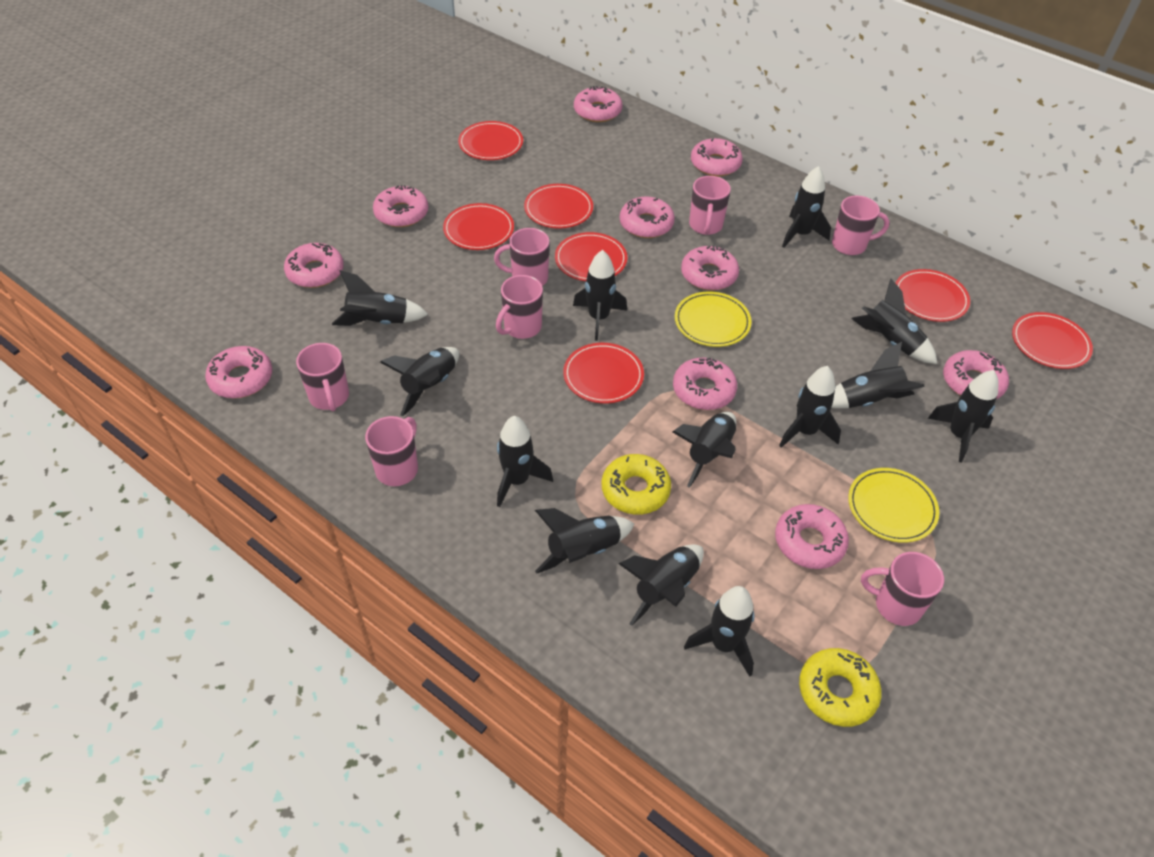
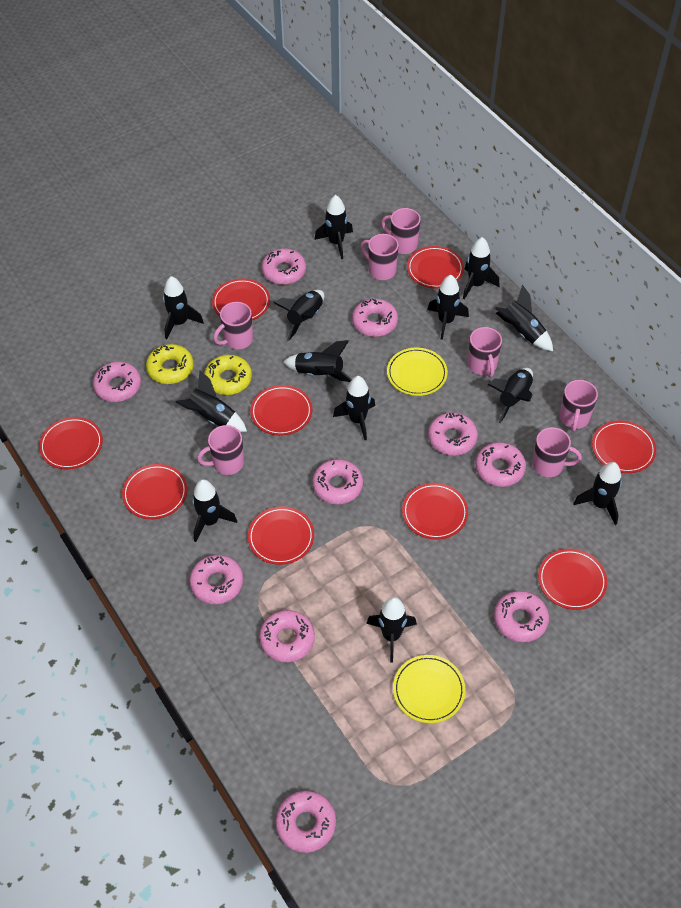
red plate: 7 -> 9

